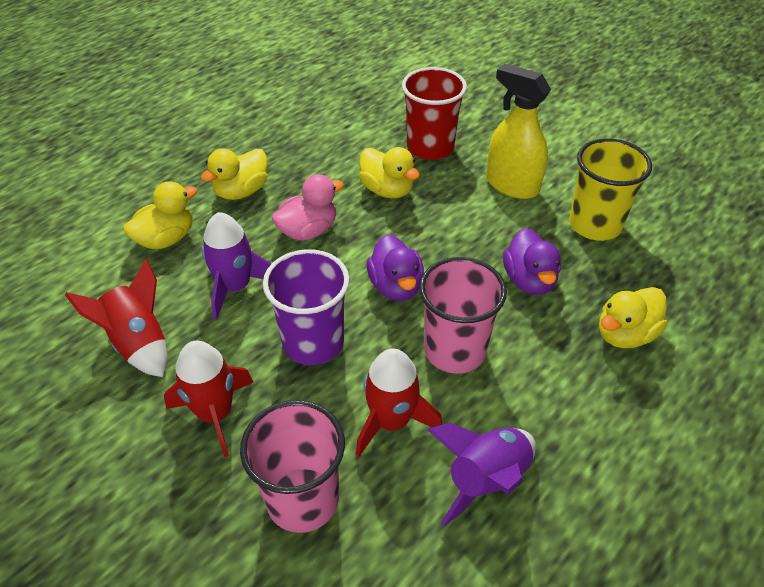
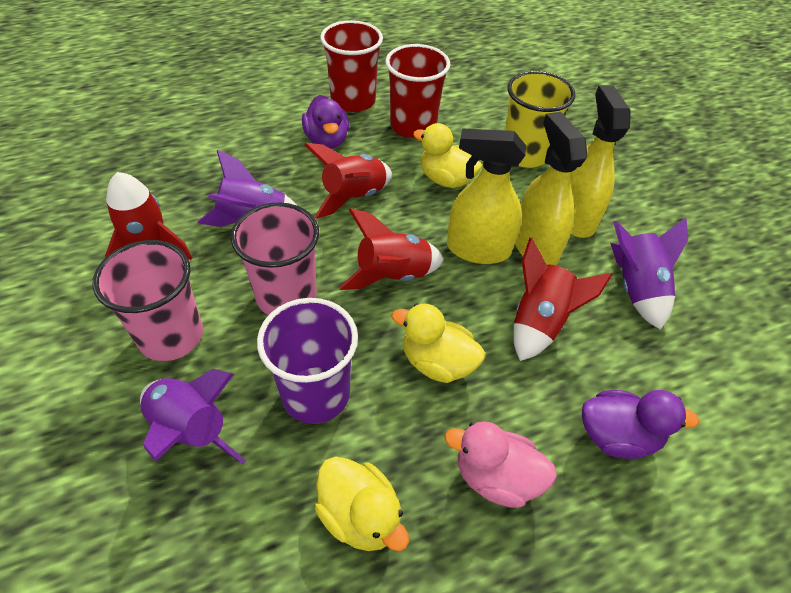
purple rocket: 2 -> 3
red cup: 1 -> 2
red rocket: 3 -> 4
yellow duck: 4 -> 3
yellow spray bottle: 1 -> 3

